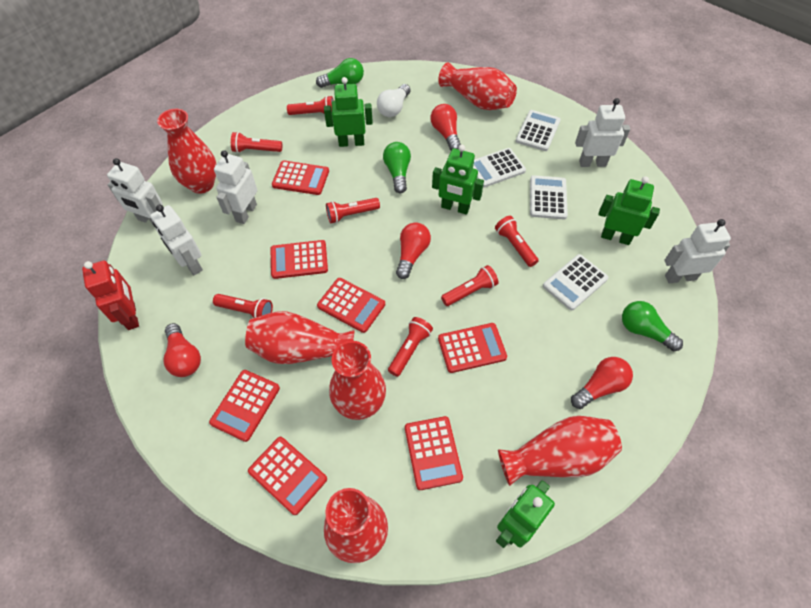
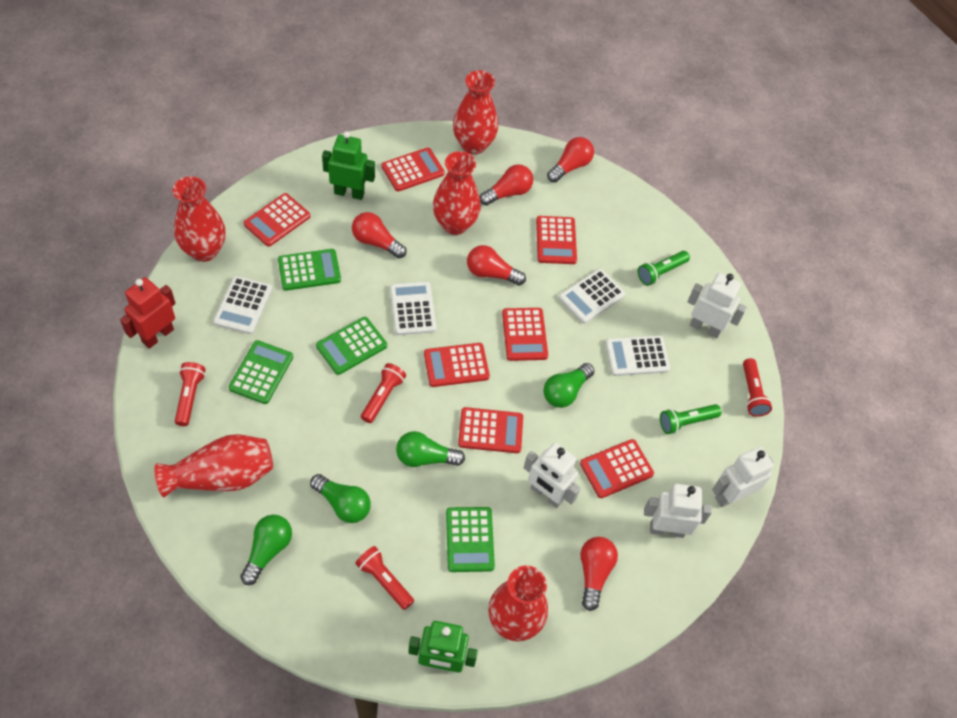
green calculator: 0 -> 4
green flashlight: 0 -> 2
green light bulb: 3 -> 4
green robot: 4 -> 2
red flashlight: 7 -> 4
red light bulb: 4 -> 5
red vase: 6 -> 5
white light bulb: 1 -> 0
white robot: 5 -> 4

